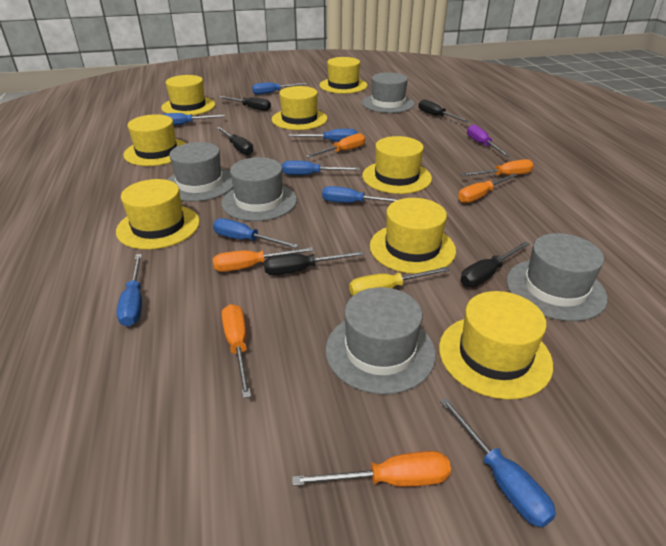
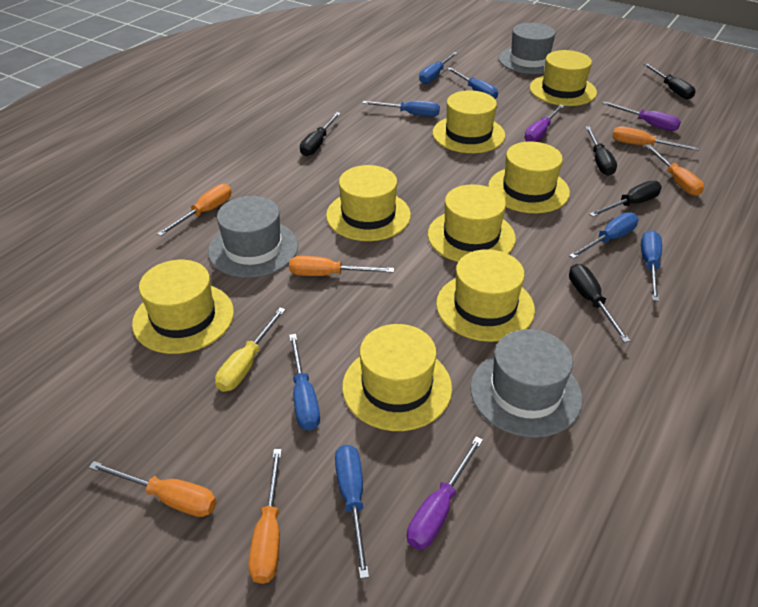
blue screwdriver: 8 -> 7
grey hat: 5 -> 3
purple screwdriver: 1 -> 3

